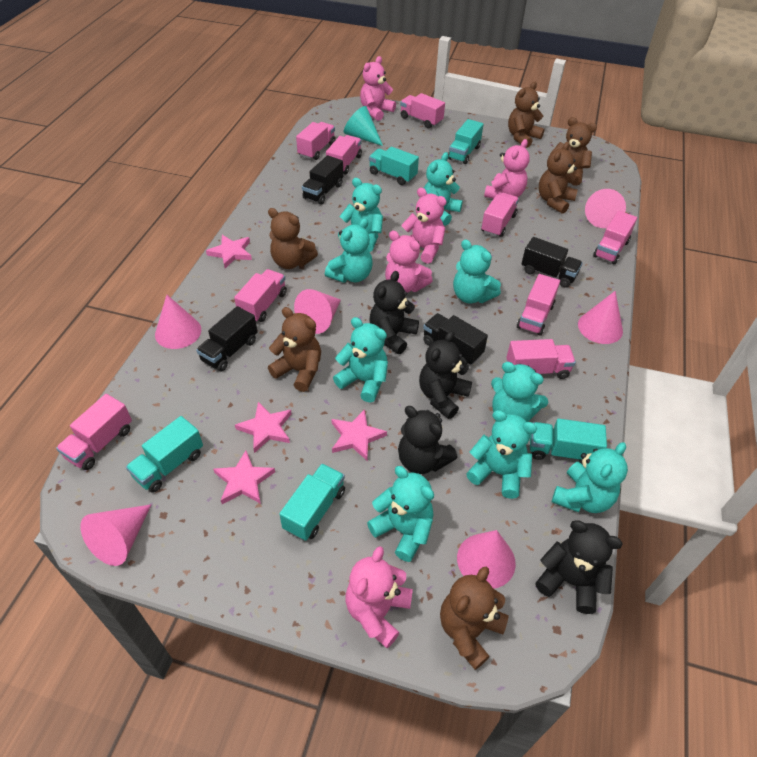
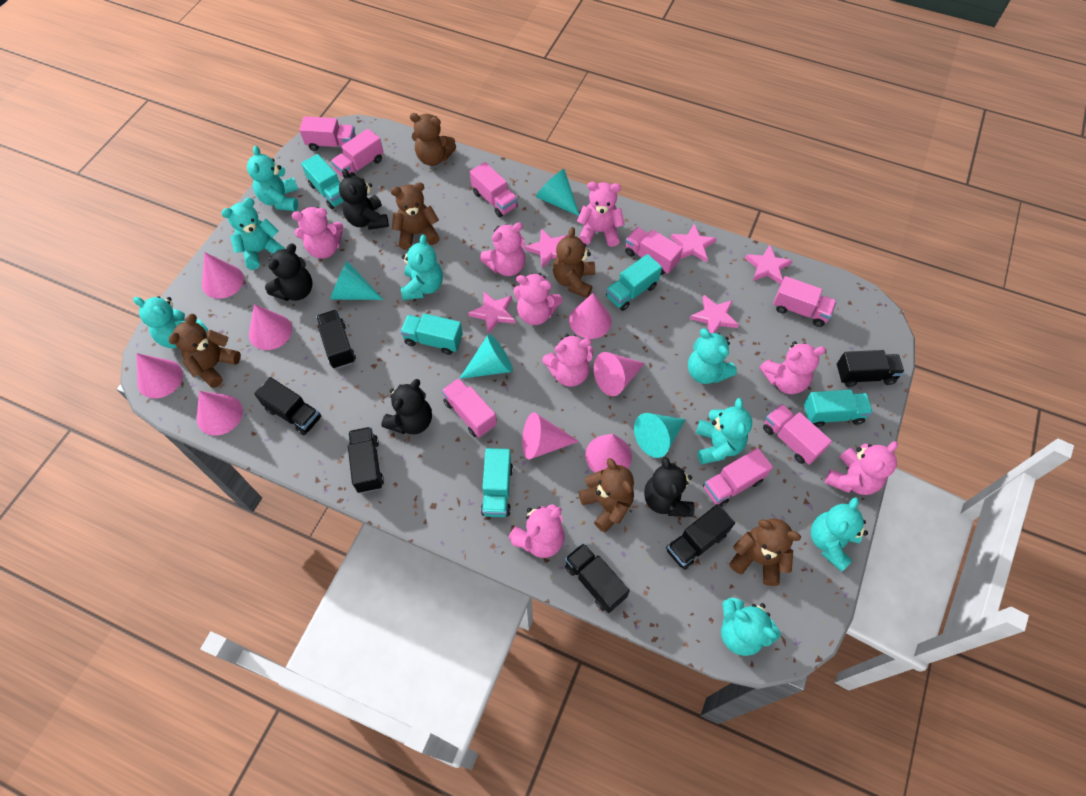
black truck: 4 -> 6
pink cone: 6 -> 8
pink star: 4 -> 5
pink teddy bear: 5 -> 8
pink truck: 9 -> 8
turquoise cone: 1 -> 4
turquoise teddy bear: 9 -> 8

